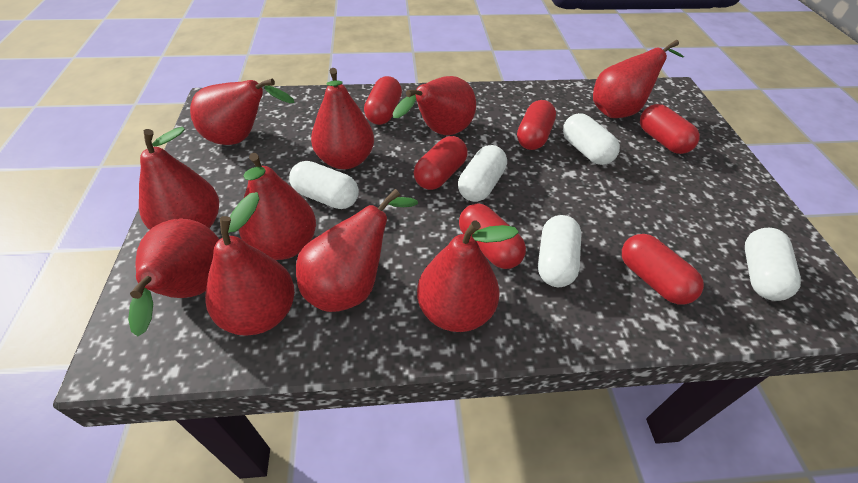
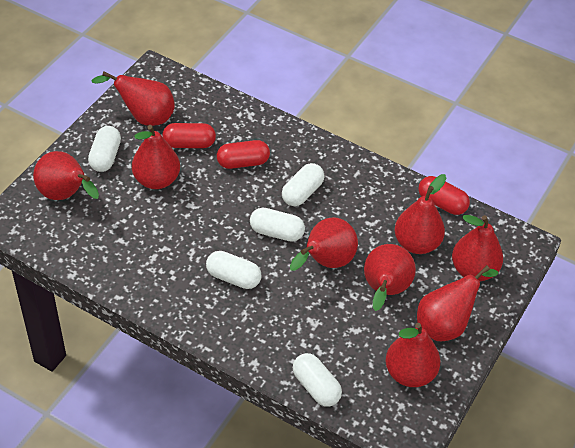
red capsule: 6 -> 3
red pear: 10 -> 9

